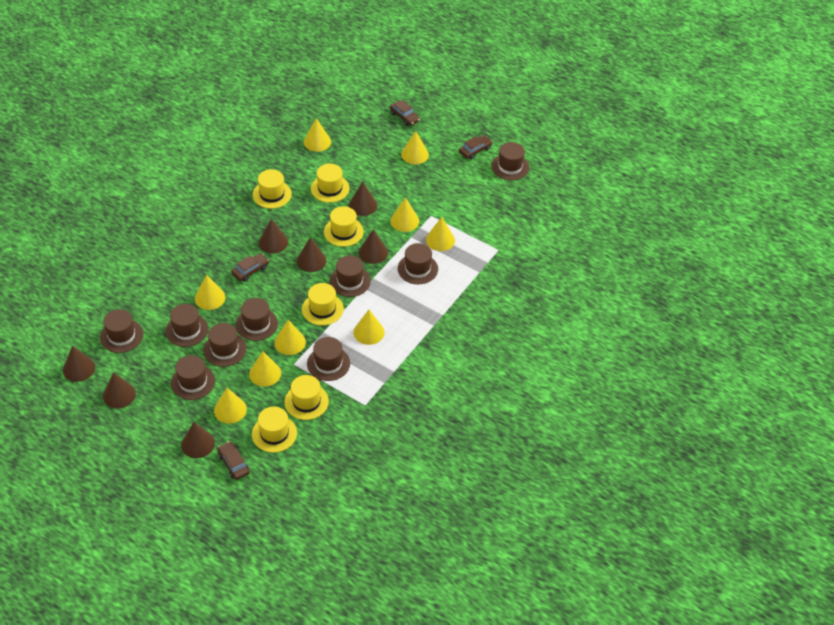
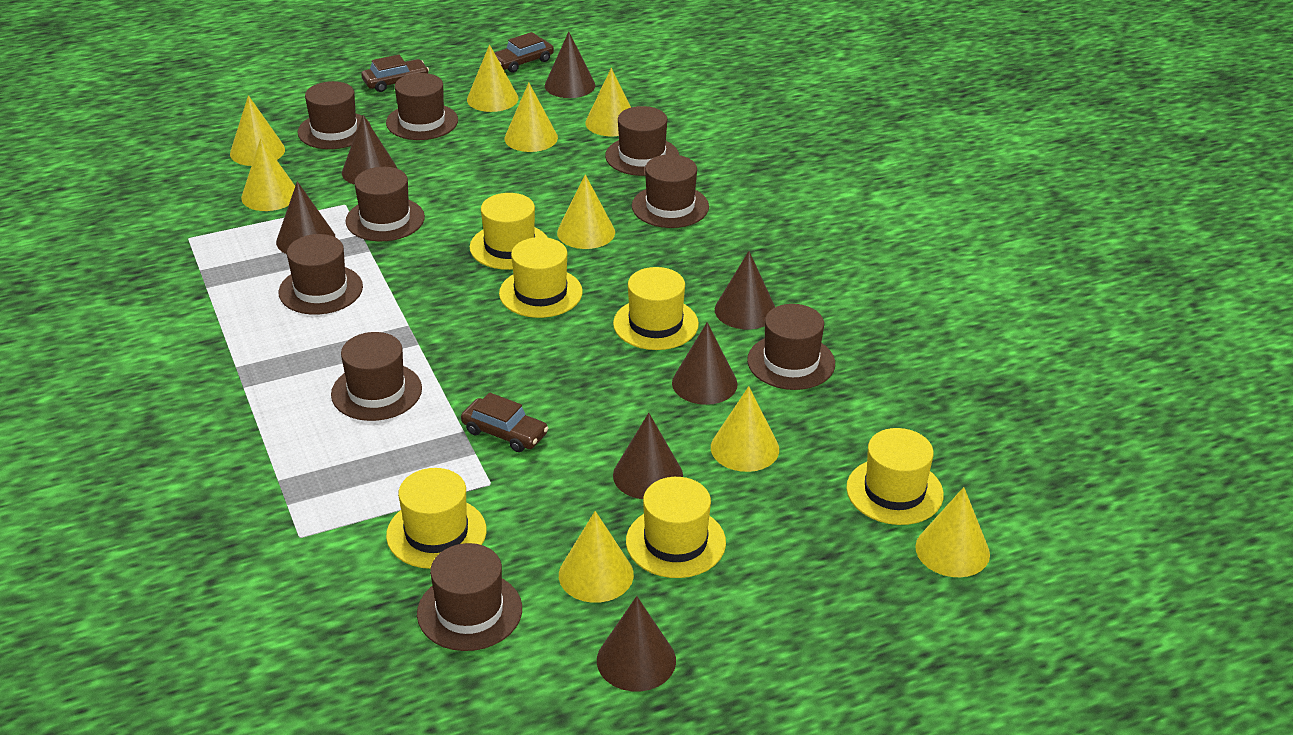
brown car: 4 -> 3

